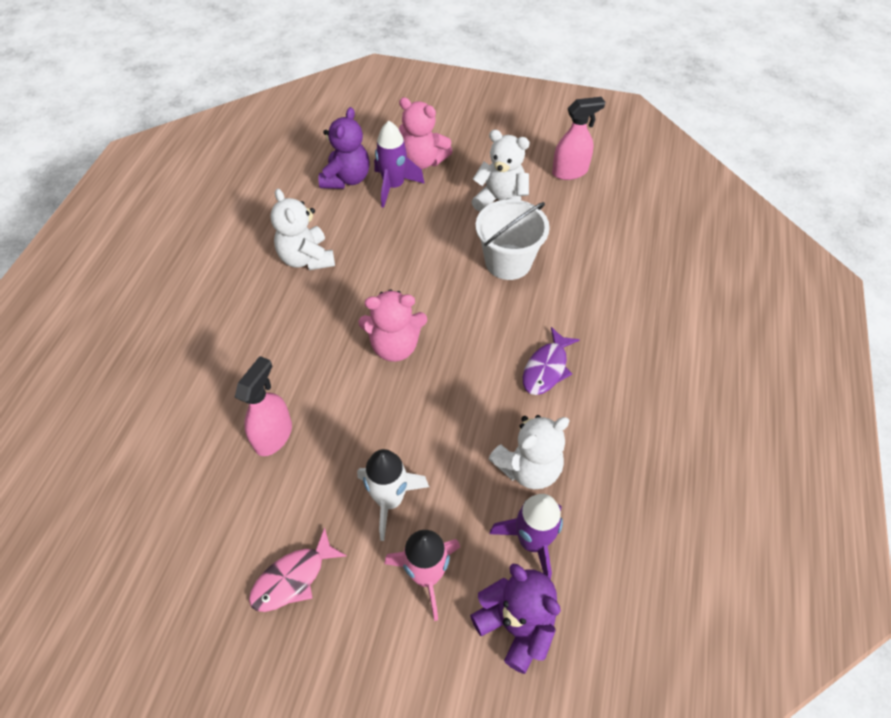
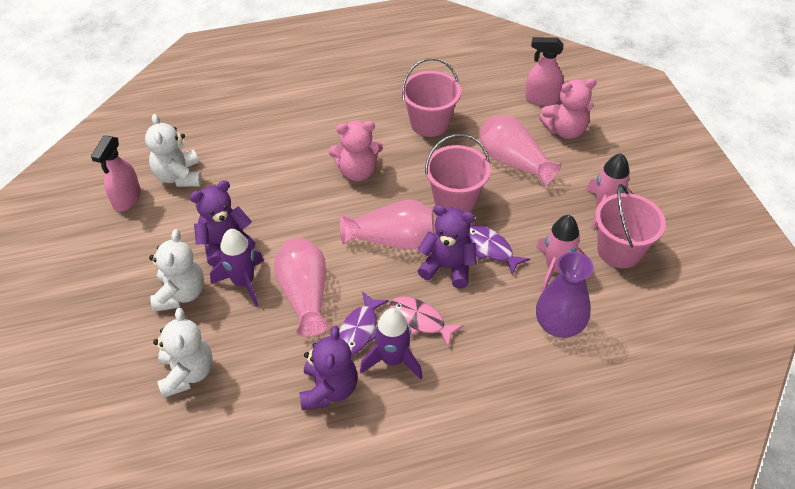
pink bucket: 0 -> 3
pink rocket: 1 -> 2
pink vase: 0 -> 3
purple fish: 1 -> 2
purple teddy bear: 2 -> 3
purple vase: 0 -> 1
white bucket: 1 -> 0
white rocket: 1 -> 0

